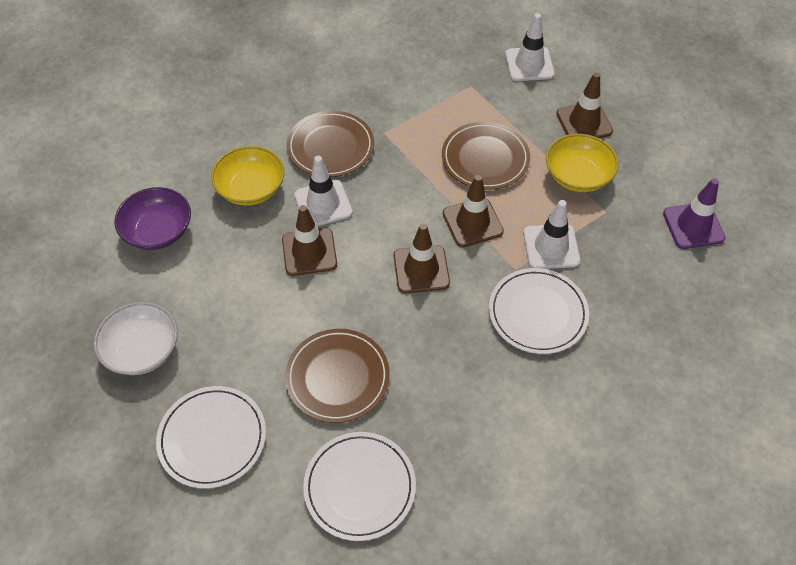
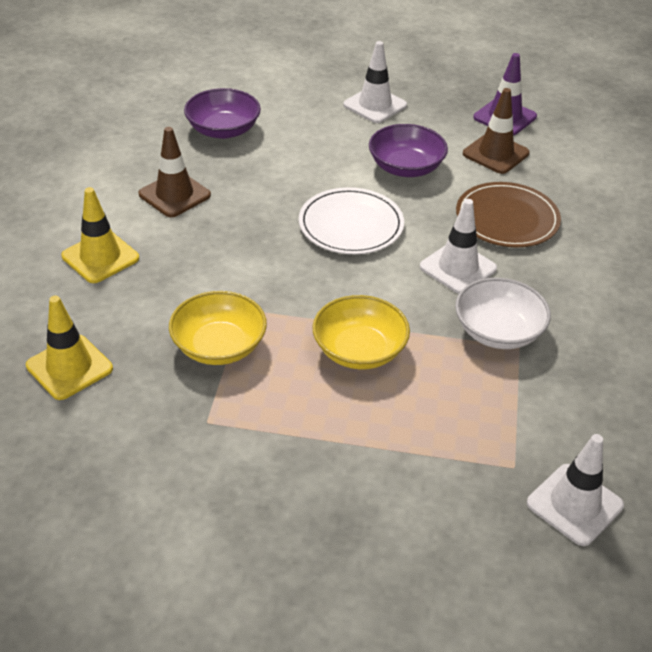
brown plate: 3 -> 1
brown traffic cone: 4 -> 2
purple bowl: 1 -> 2
white plate: 3 -> 1
yellow traffic cone: 0 -> 2

